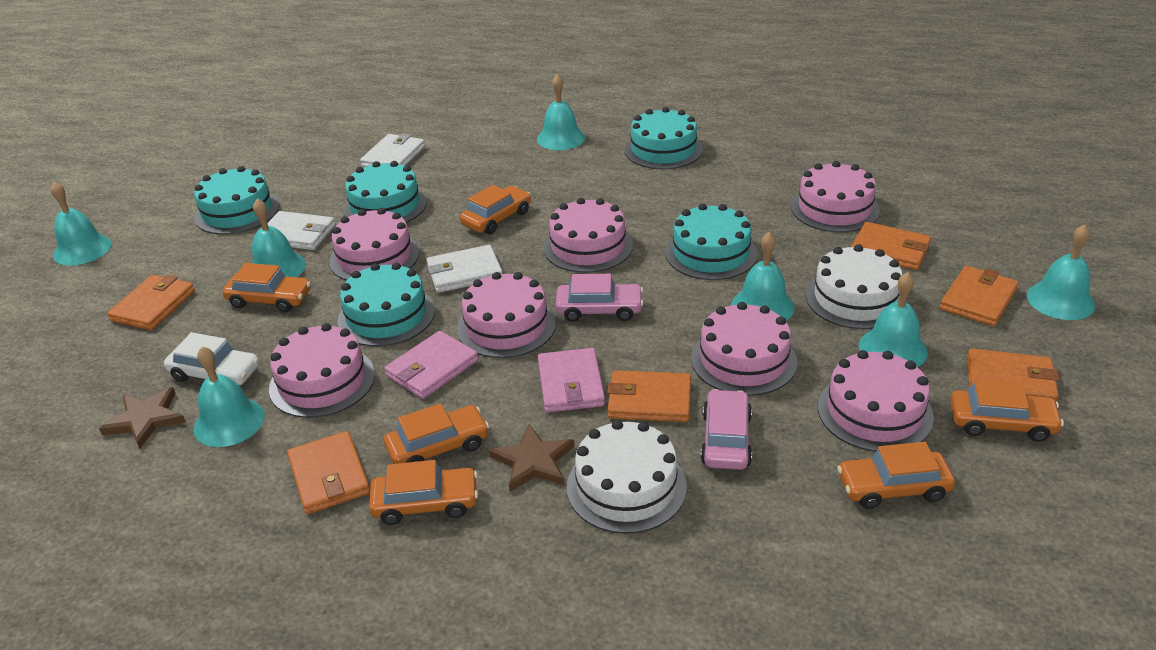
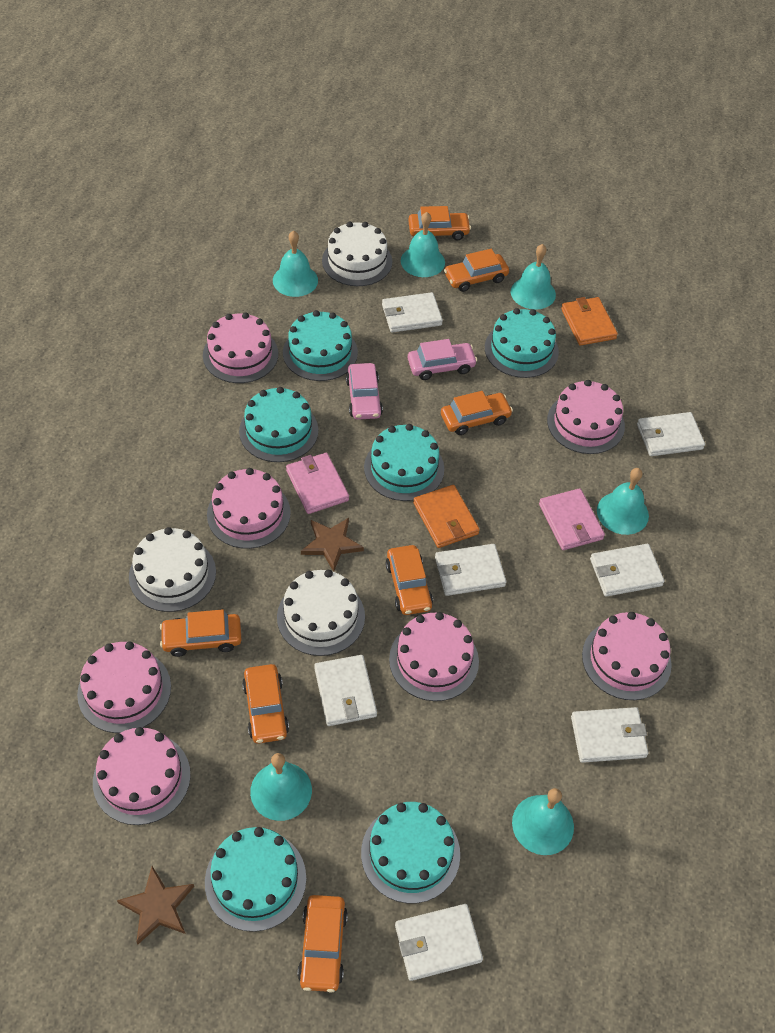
orange car: 6 -> 7
orange wallet: 6 -> 2
turquoise bell: 7 -> 6
turquoise cake: 5 -> 6
white cake: 2 -> 3
white car: 1 -> 0
white wallet: 3 -> 7

